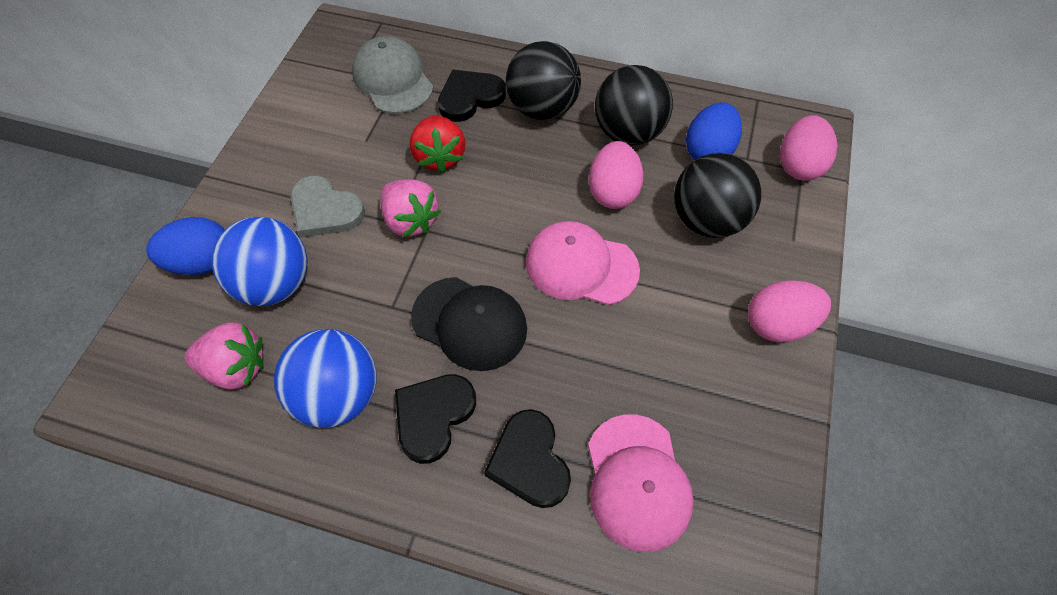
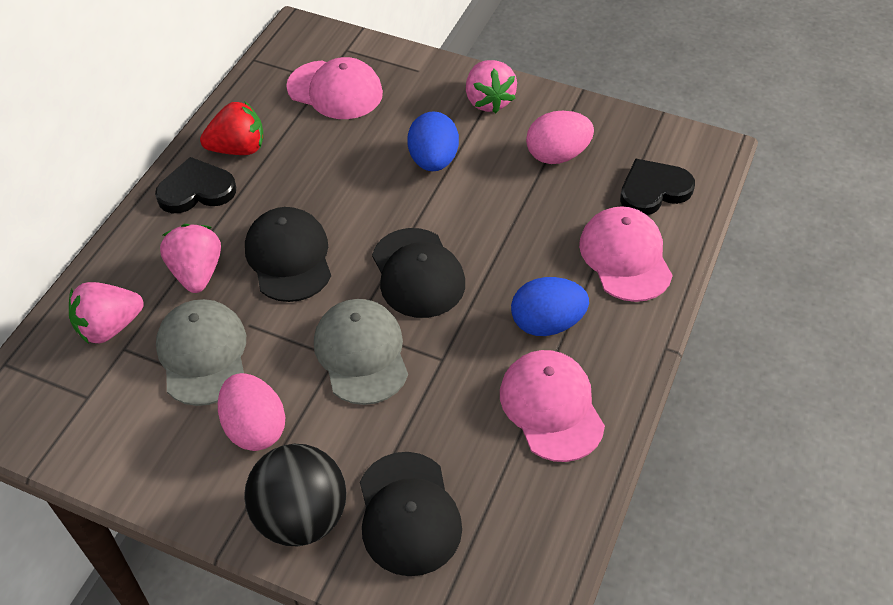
black ball: 3 -> 1
black cap: 1 -> 3
black heart: 3 -> 2
blue ball: 2 -> 0
grey cap: 1 -> 2
grey heart: 1 -> 0
pink cap: 2 -> 3
pink egg: 3 -> 2
pink strawberry: 2 -> 3

